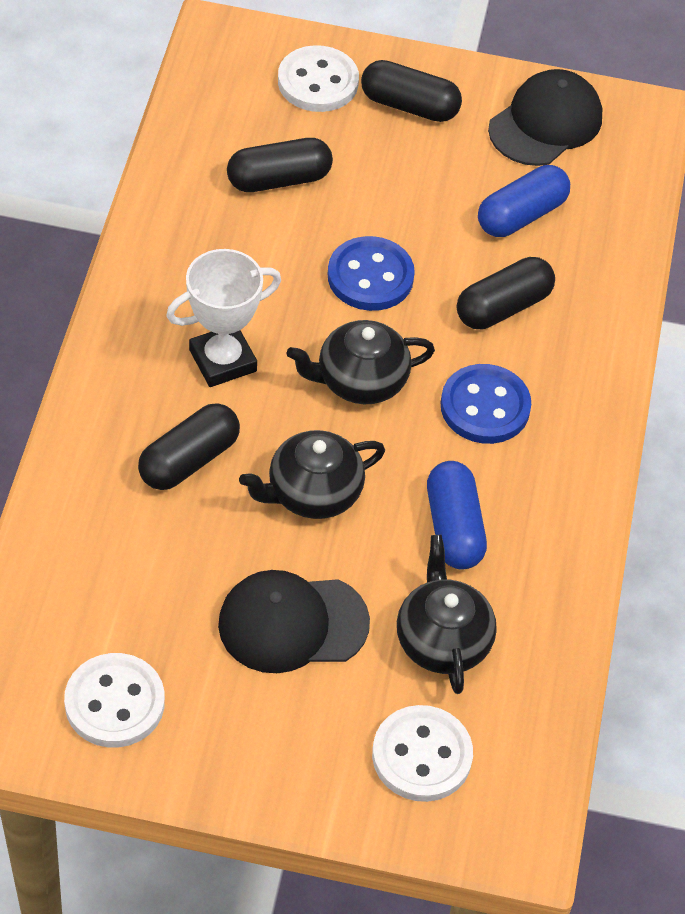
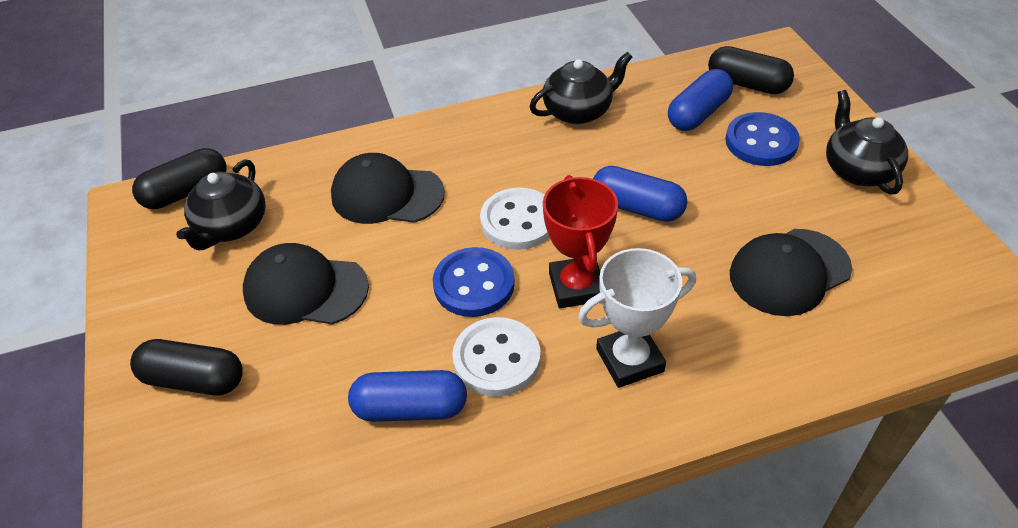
black cap: 2 -> 3
black capsule: 4 -> 3
blue capsule: 2 -> 3
red trophy: 0 -> 1
white button: 3 -> 2

